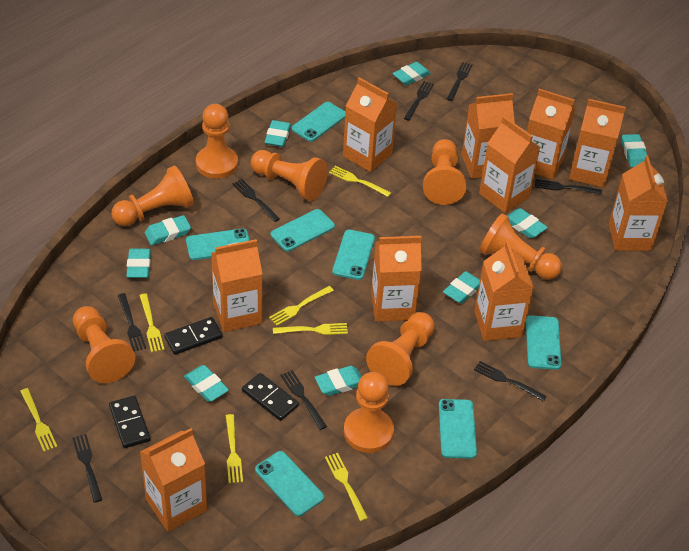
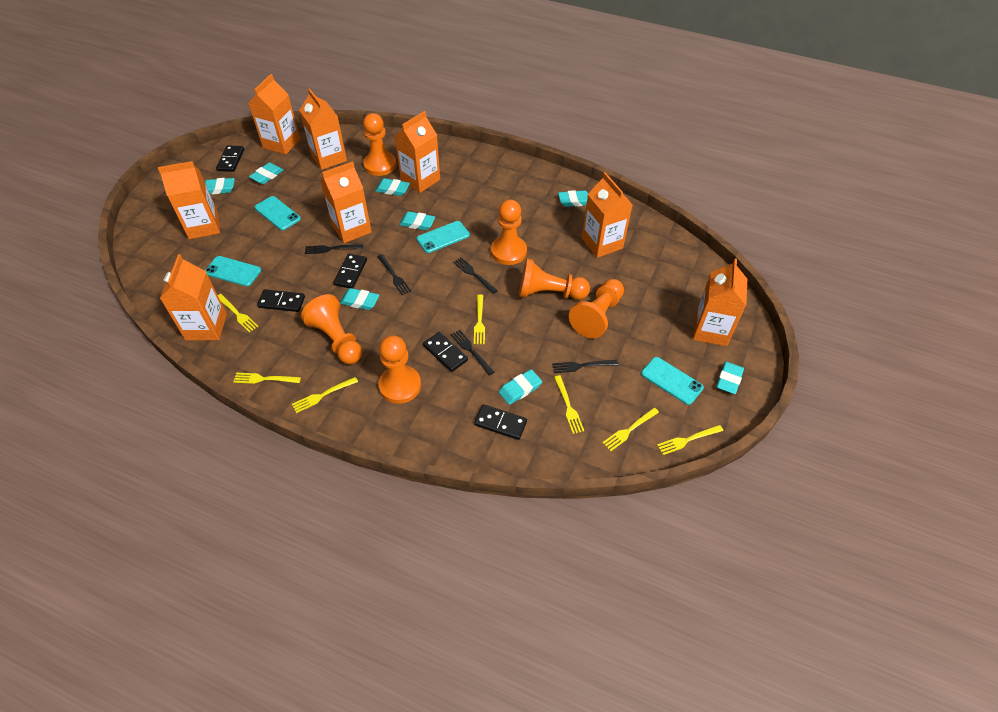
black domino: 3 -> 5
black fork: 8 -> 5
orange carton: 10 -> 8
orange pawn: 8 -> 6
turquoise eraser: 9 -> 8
turquoise phone: 7 -> 4

